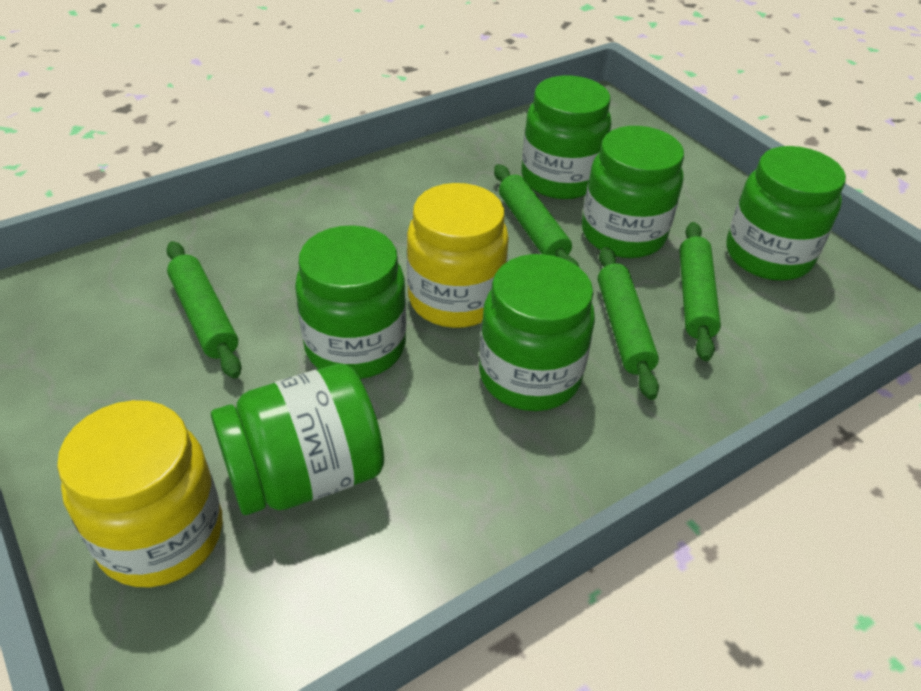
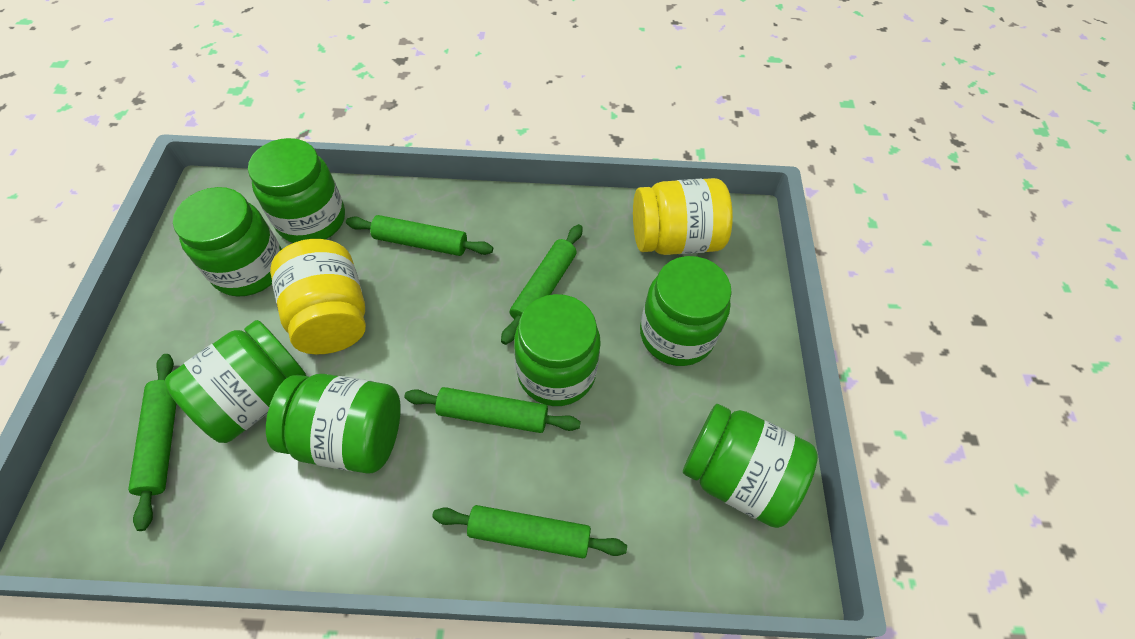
green jar: 6 -> 7
green rolling pin: 4 -> 5

